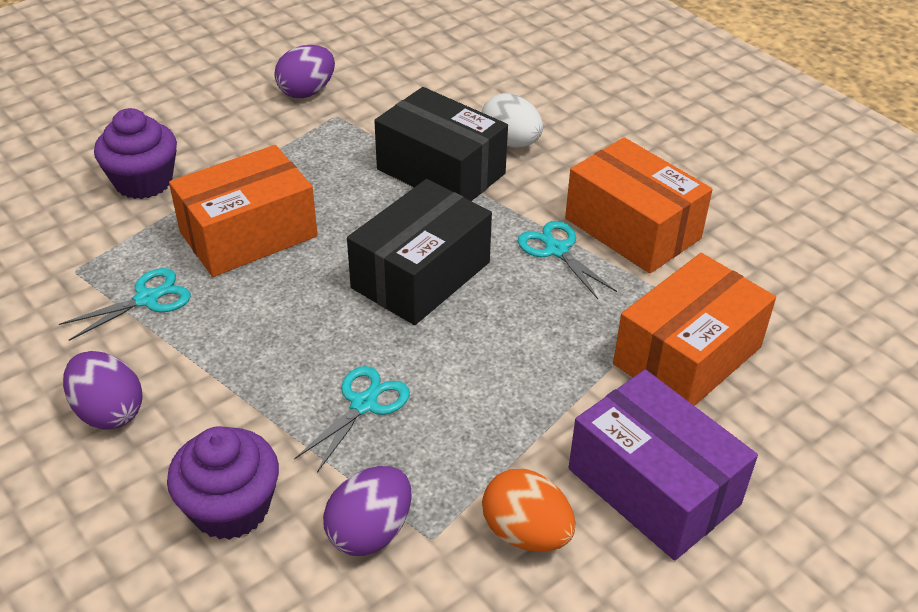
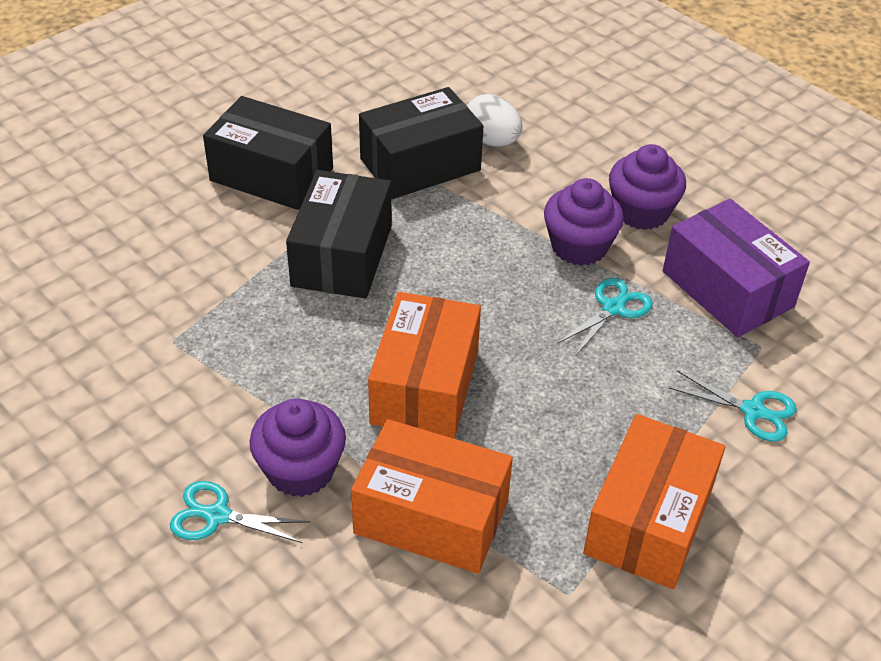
black box: 2 -> 3
orange egg: 1 -> 0
purple cupcake: 2 -> 3
purple egg: 3 -> 0

